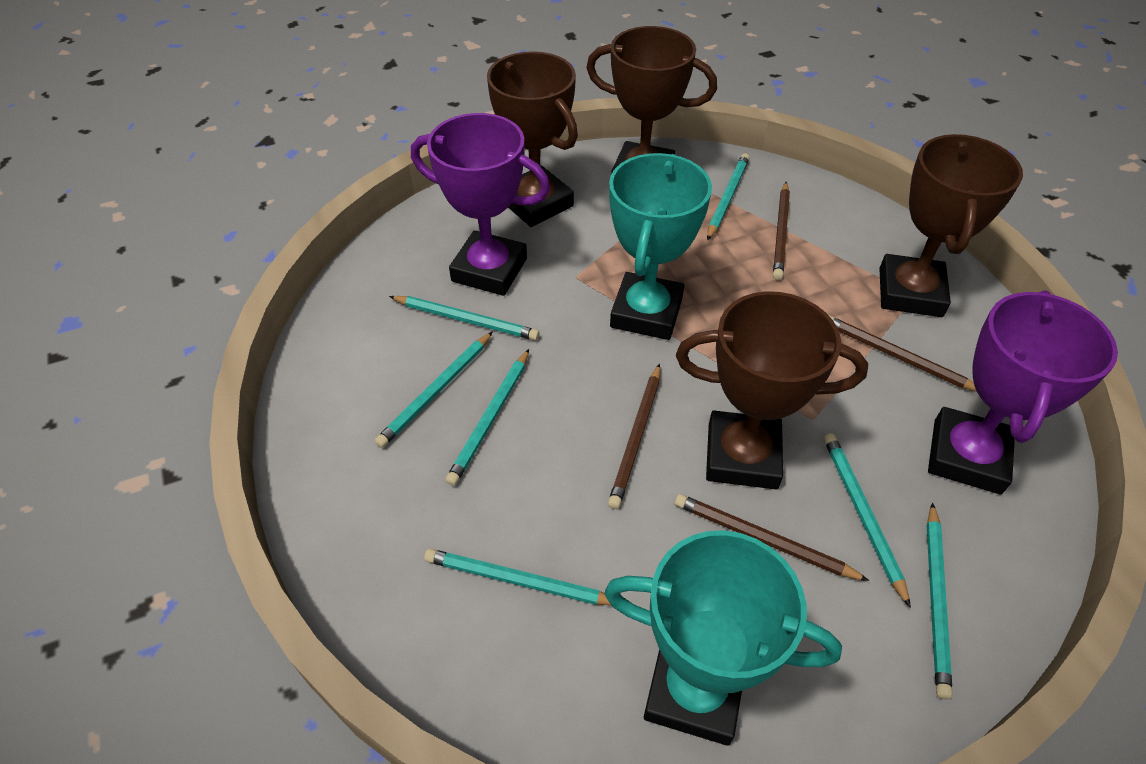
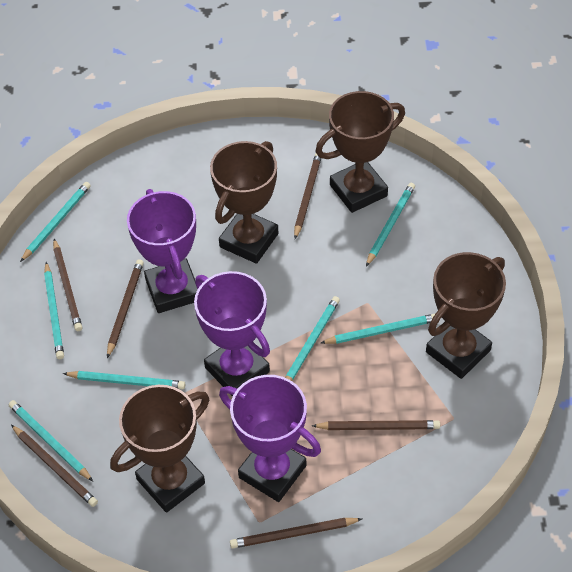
brown pencil: 4 -> 6
purple trophy: 2 -> 3
turquoise trophy: 2 -> 0

